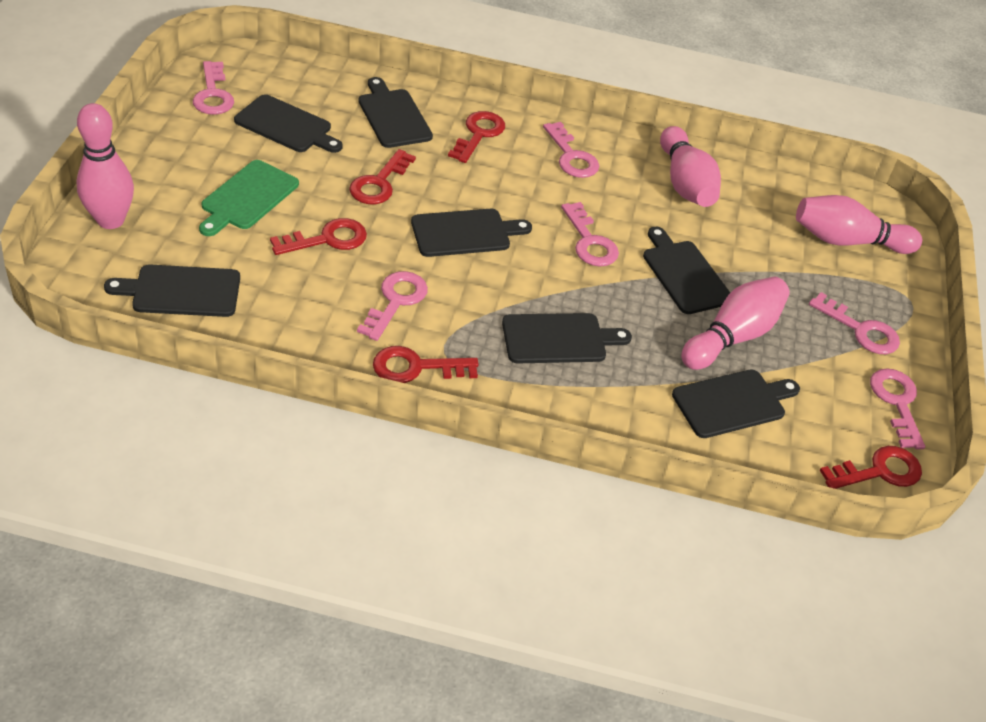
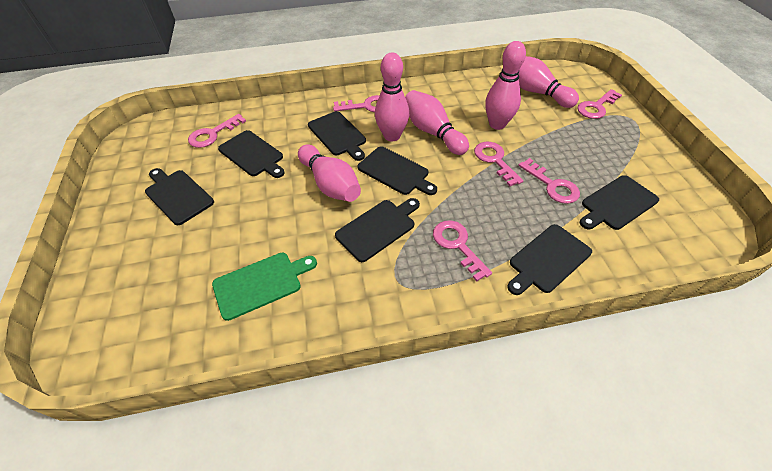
pink bowling pin: 4 -> 5
red key: 5 -> 0

